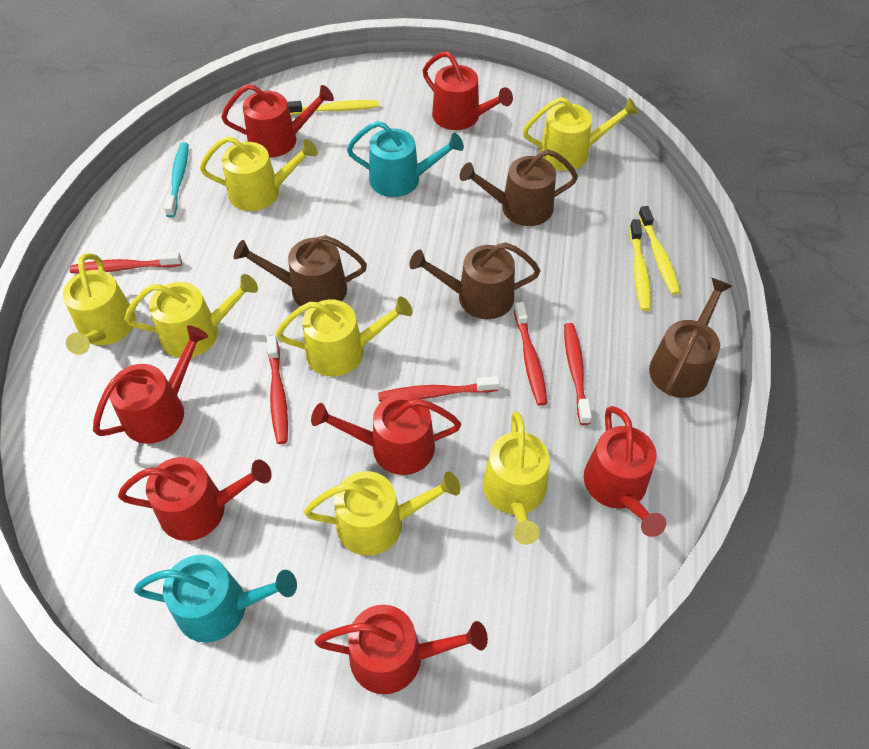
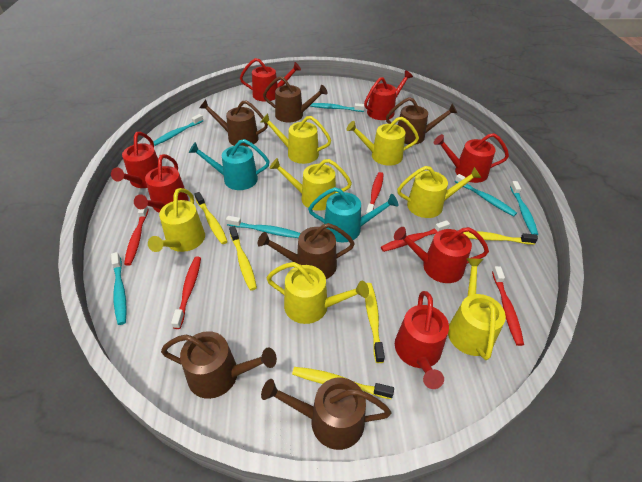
brown watering can: 4 -> 6
turquoise toothbrush: 1 -> 6
yellow toothbrush: 3 -> 5

